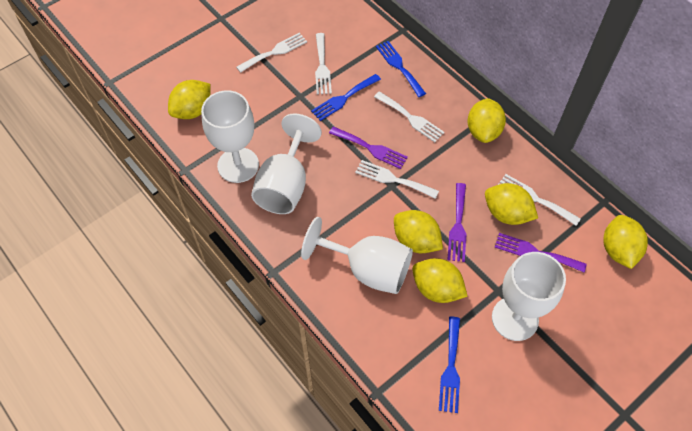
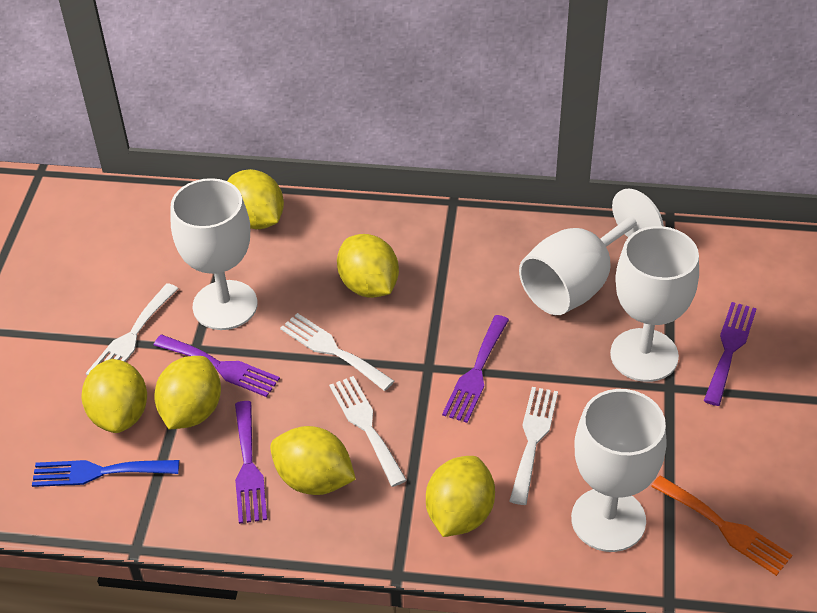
blue fork: 3 -> 1
orange fork: 0 -> 1
purple fork: 3 -> 4
white fork: 5 -> 4

